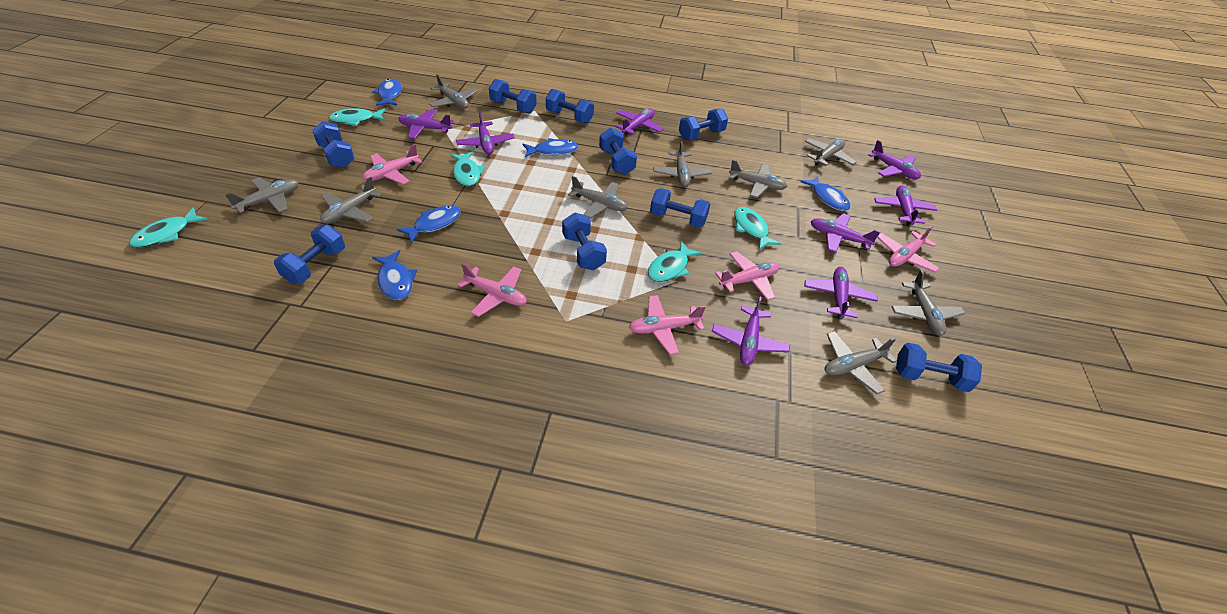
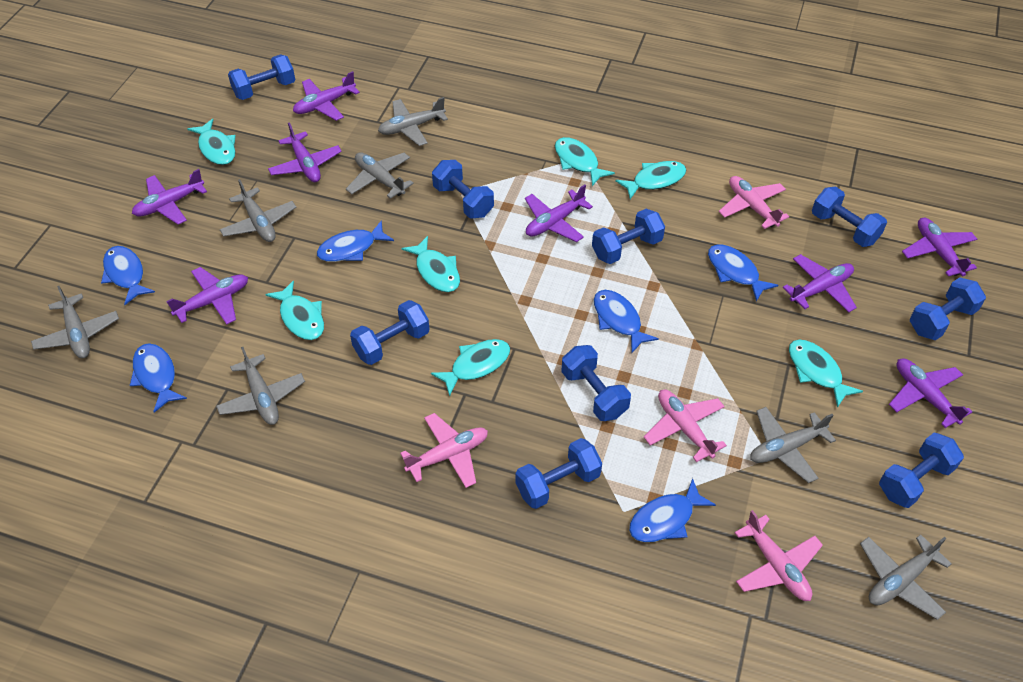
blue fish: 5 -> 6
grey plane: 9 -> 7
pink plane: 5 -> 4
turquoise fish: 5 -> 7

